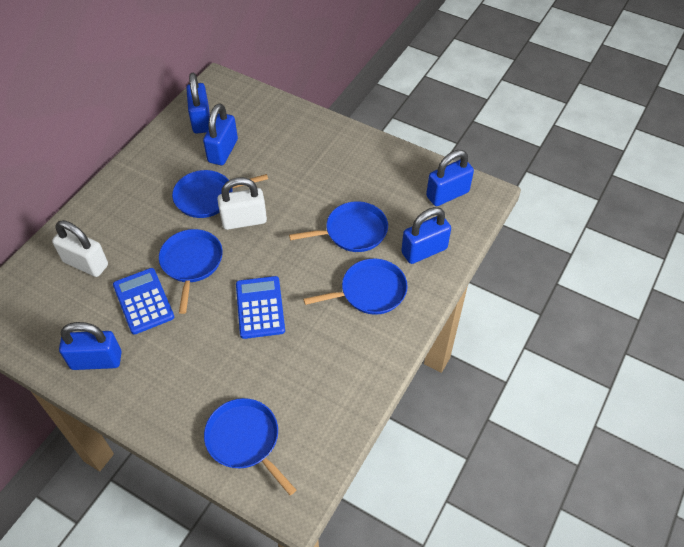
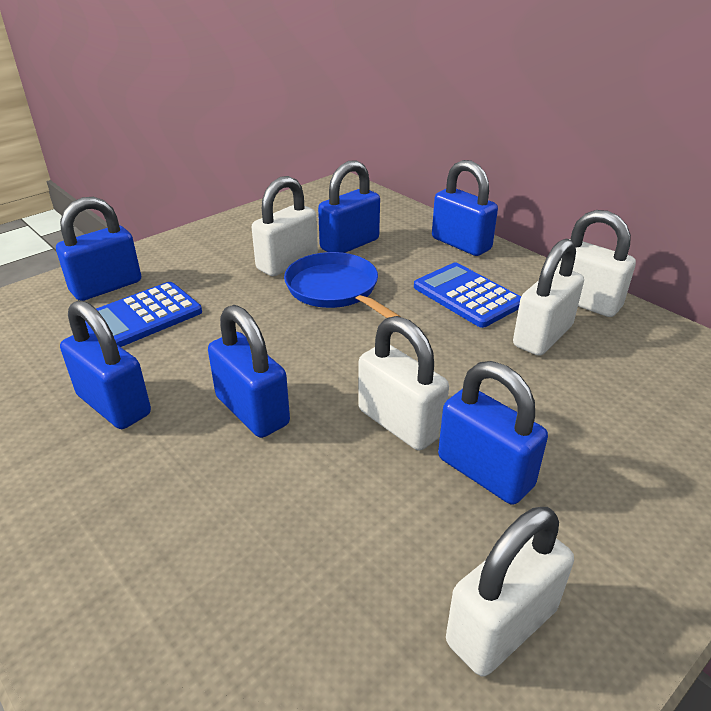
blue padlock: 5 -> 6
blue pan: 5 -> 1
white padlock: 2 -> 5

